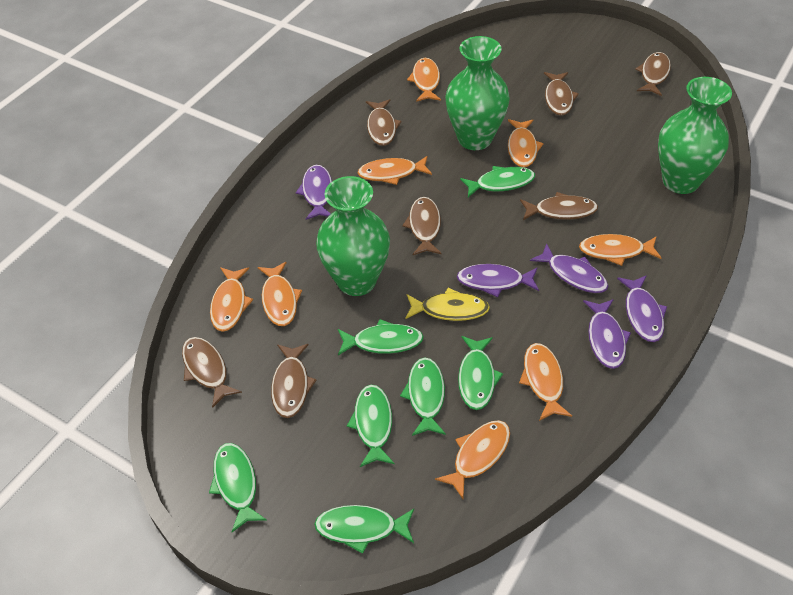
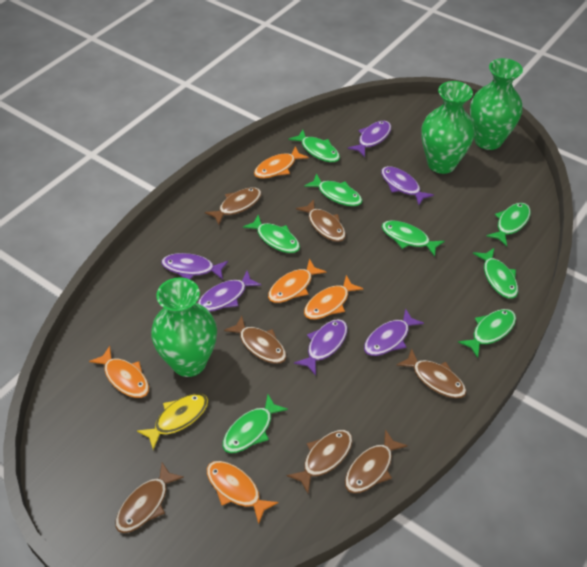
green fish: 7 -> 8
orange fish: 8 -> 5
purple fish: 5 -> 6

